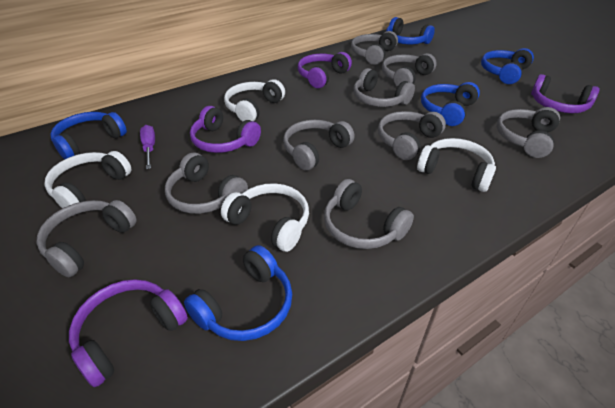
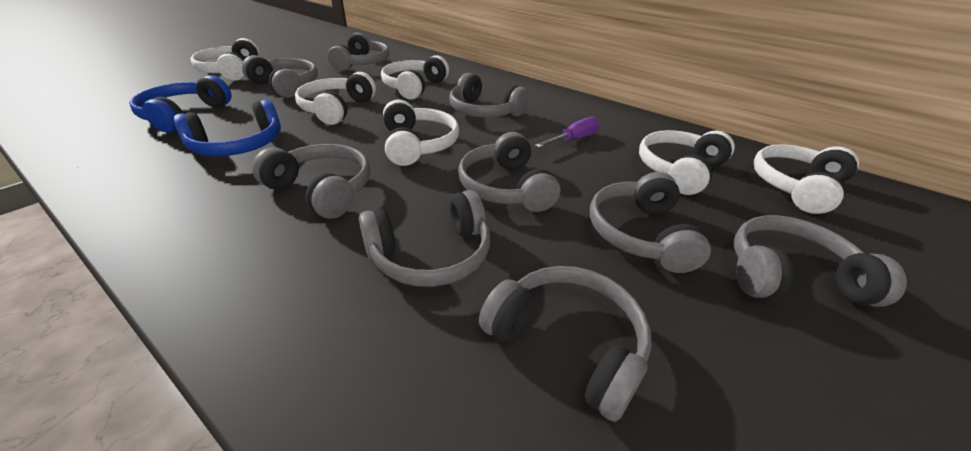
blue headphones: 5 -> 2
purple headphones: 4 -> 0
white headphones: 4 -> 6

